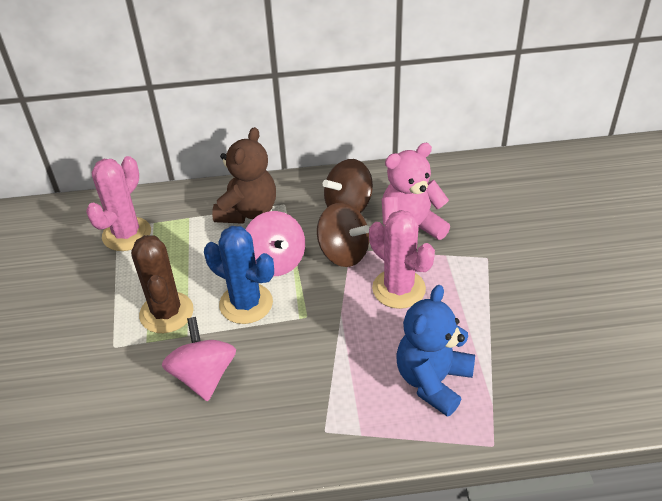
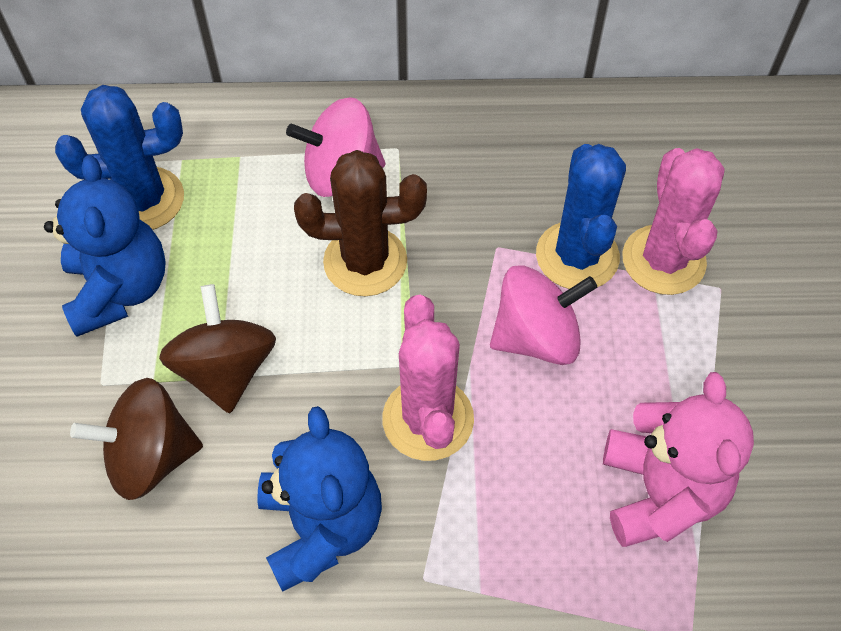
blue cactus: 1 -> 2
blue teddy bear: 1 -> 2
brown teddy bear: 1 -> 0

